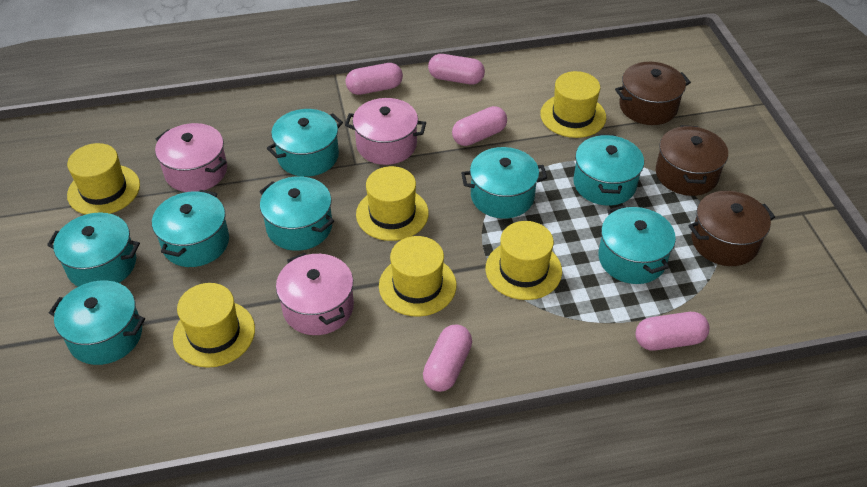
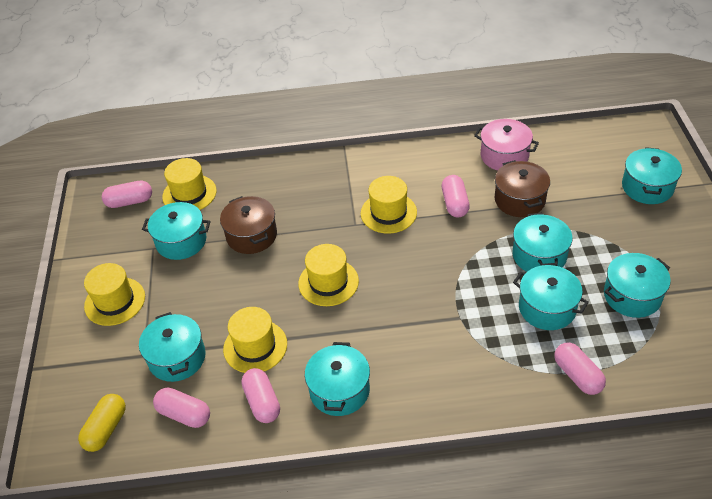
brown pot: 3 -> 2
pink pot: 3 -> 1
turquoise pot: 8 -> 7
yellow capsule: 0 -> 1
yellow hat: 6 -> 5

